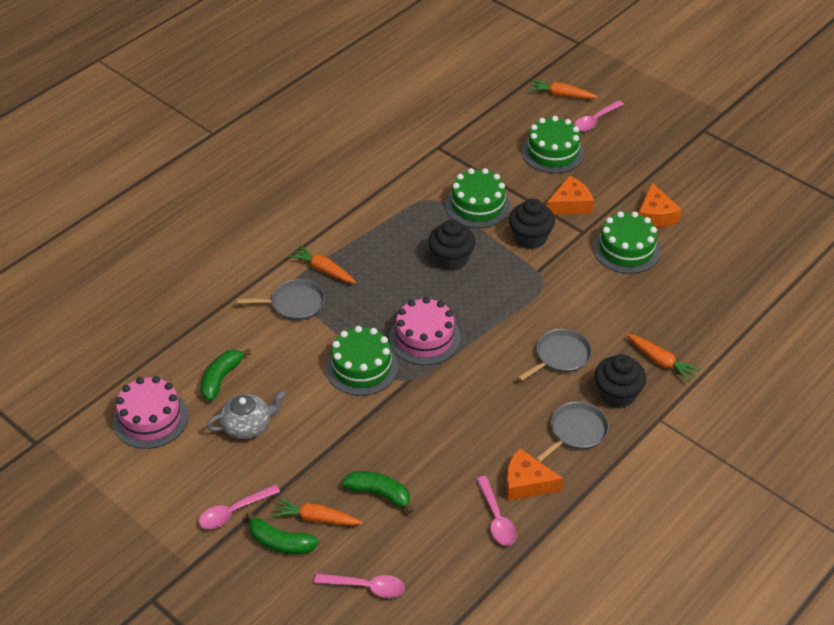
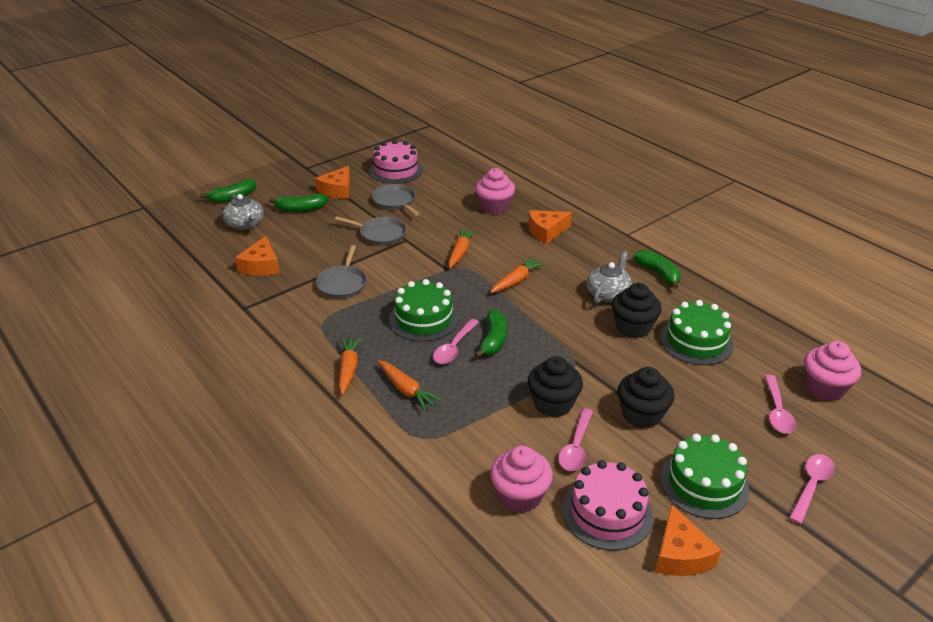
green banana: 3 -> 4
green cake: 4 -> 3
grey teapot: 1 -> 2
orange cheese: 3 -> 4
pink cupcake: 0 -> 3

